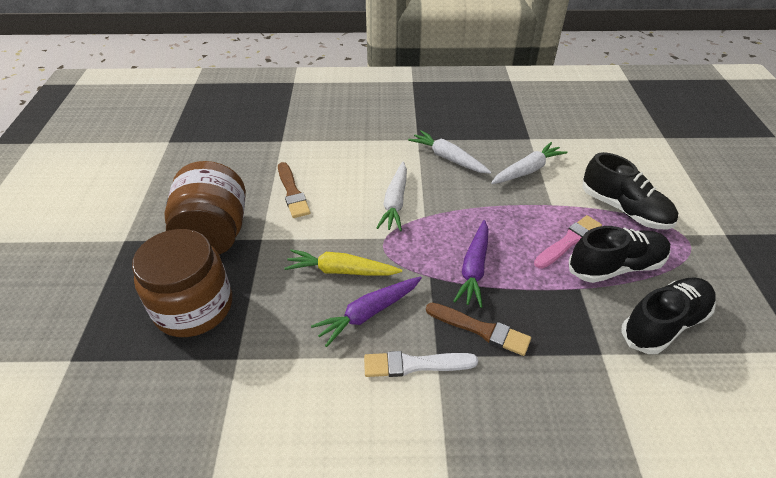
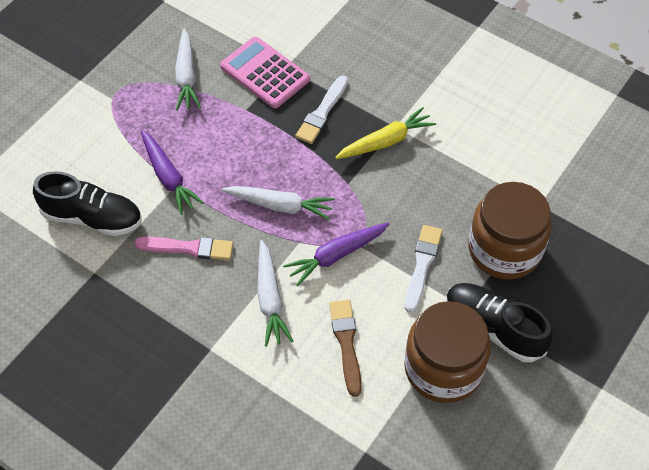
black shoe: 3 -> 2
brown brush: 2 -> 1
pink calculator: 0 -> 1
white brush: 1 -> 2

